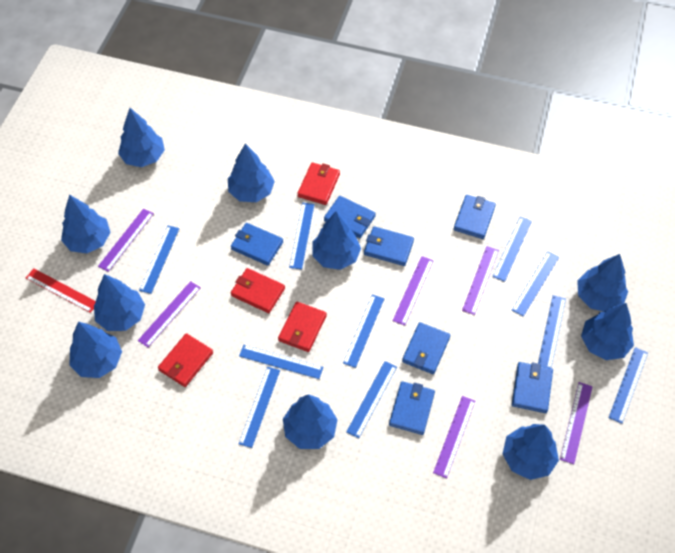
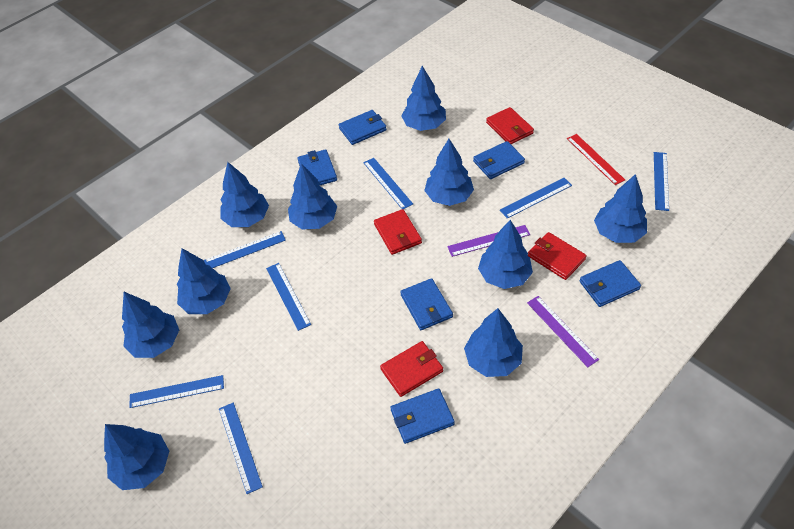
blue ruler: 10 -> 7
blue wallet: 7 -> 6
purple ruler: 6 -> 2

